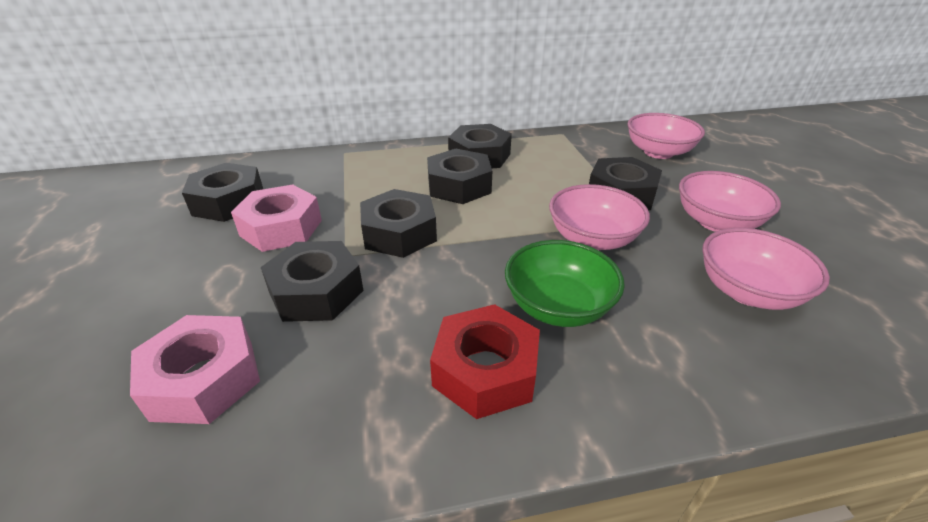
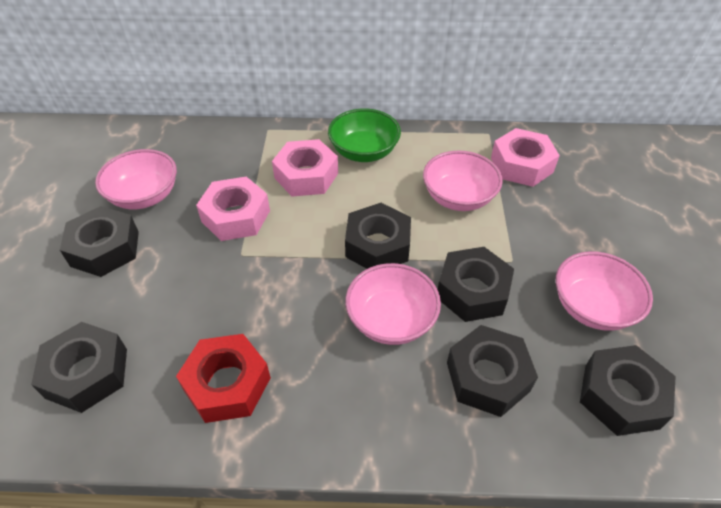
pink nut: 2 -> 3

